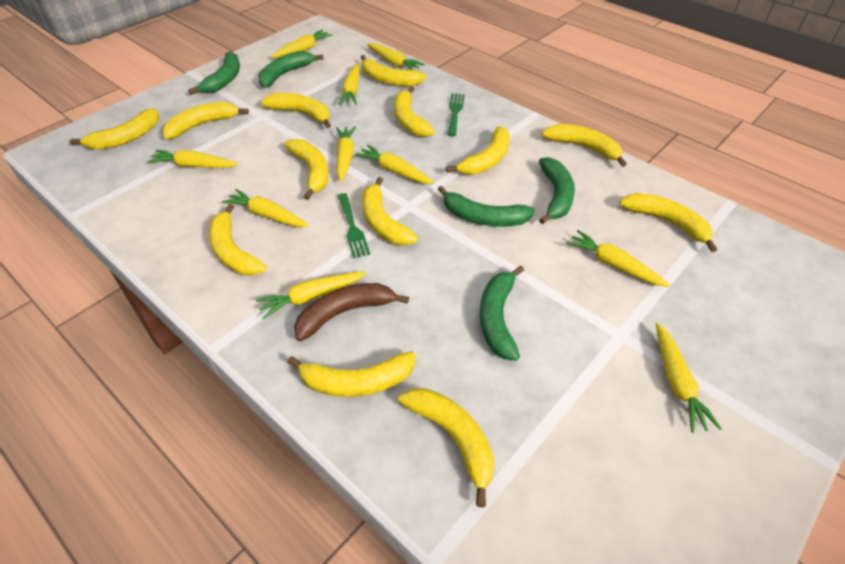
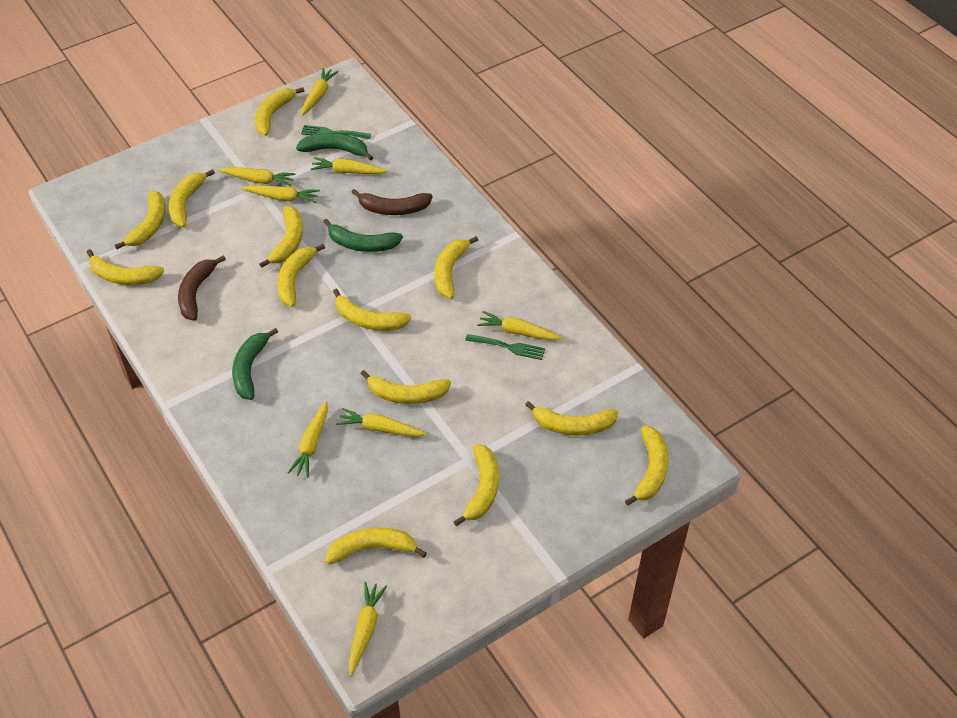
brown banana: 1 -> 2
green banana: 5 -> 3
yellow carrot: 10 -> 8

